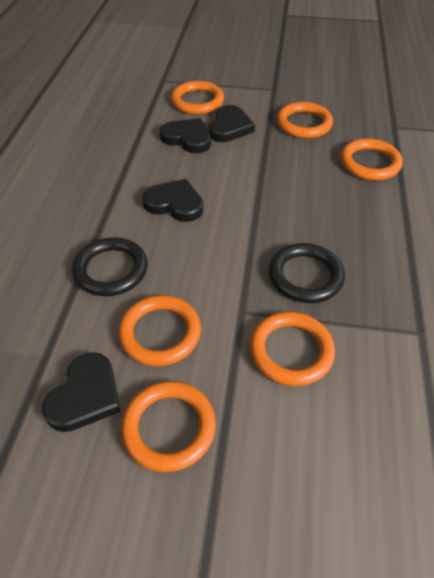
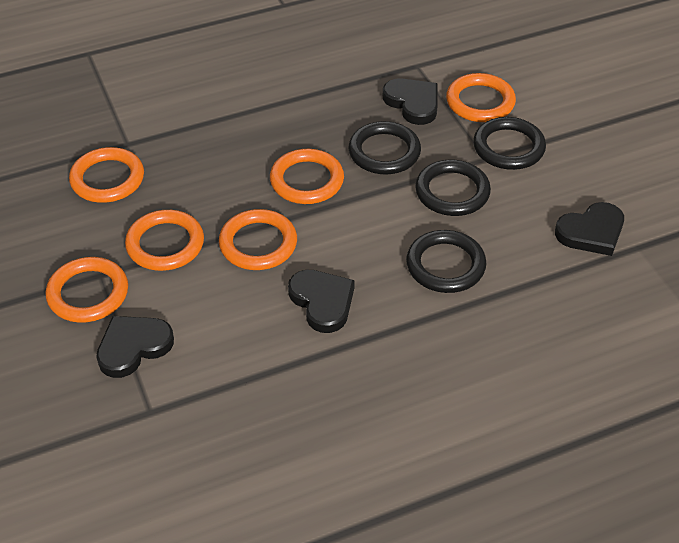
black ring: 2 -> 4

